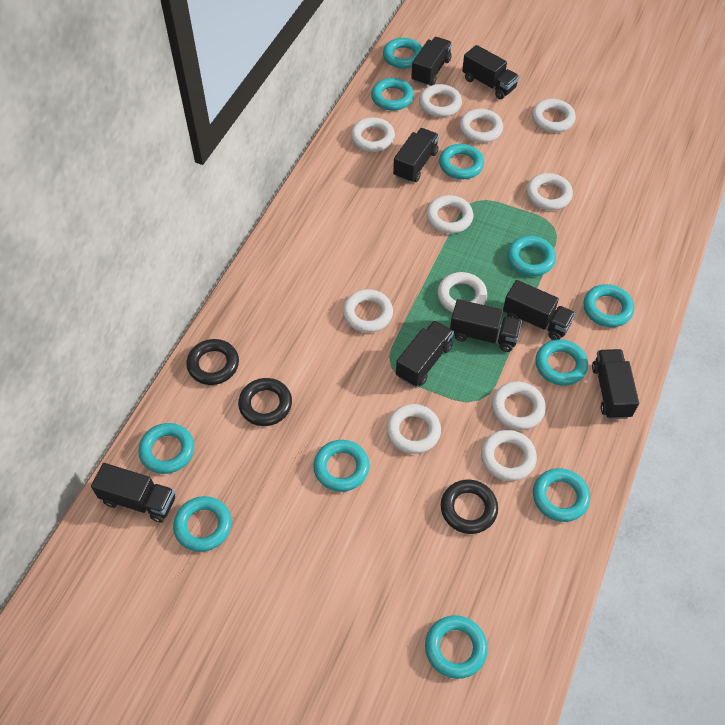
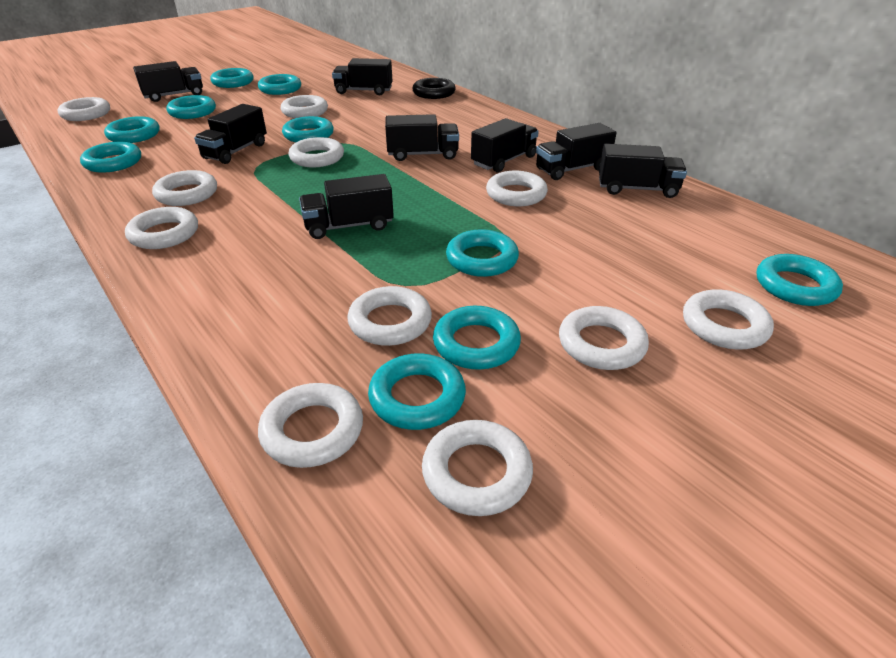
black ring: 3 -> 1
turquoise ring: 11 -> 10

